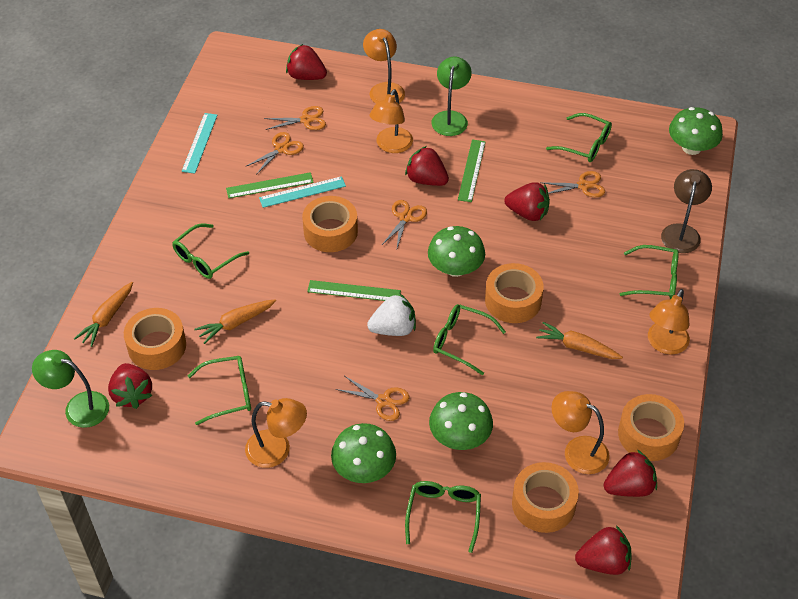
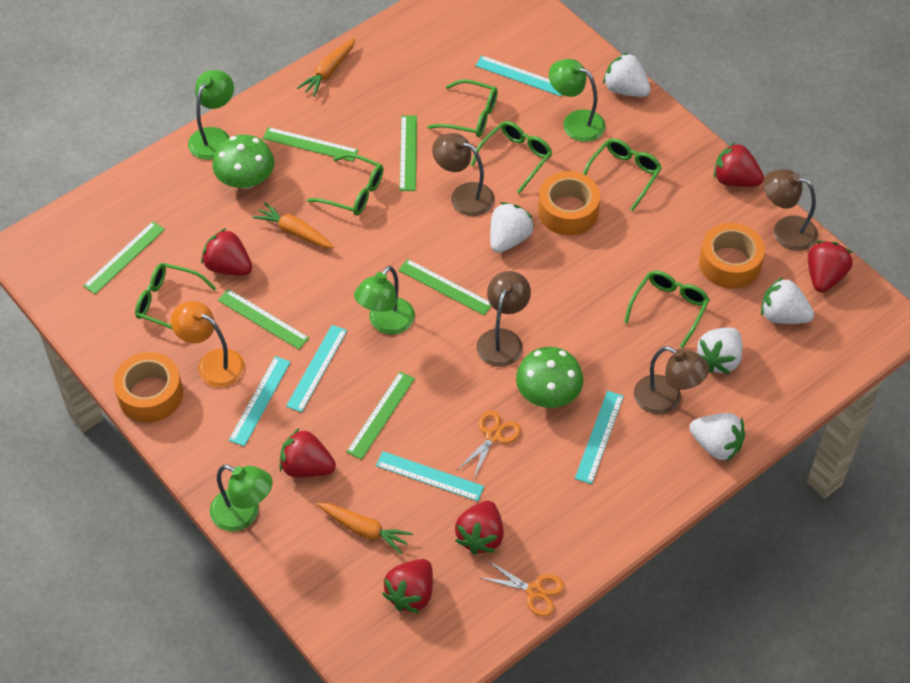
brown lamp: 1 -> 4
green lamp: 2 -> 4
green mushroom: 4 -> 2
green ruler: 3 -> 6
orange lamp: 5 -> 1
orange scissors: 5 -> 2
orange tape: 5 -> 3
turquoise ruler: 2 -> 5
white strawberry: 1 -> 5

